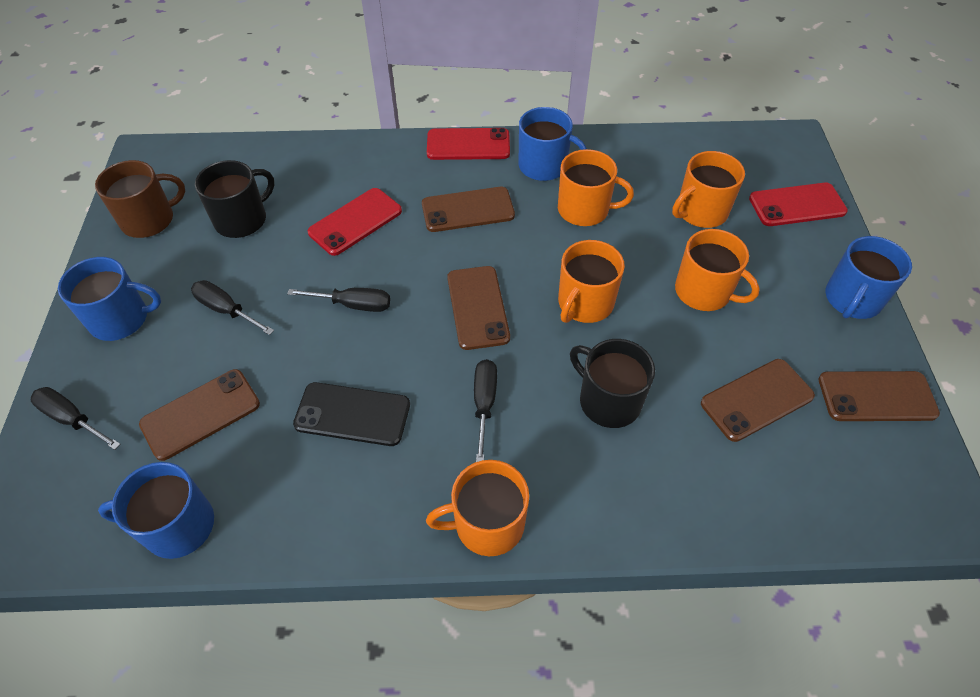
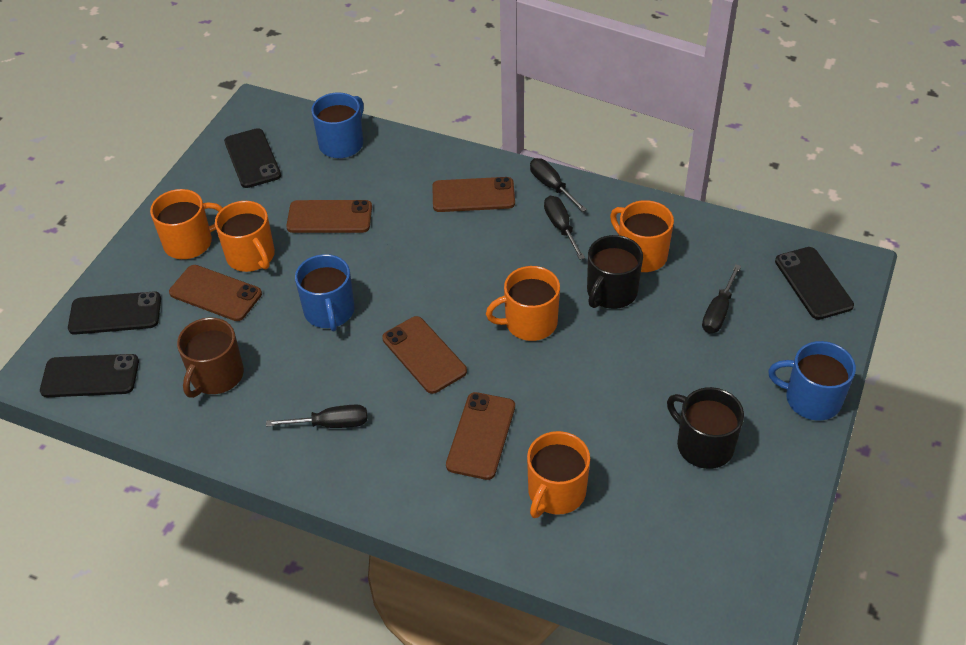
black phone: 1 -> 4
blue mug: 4 -> 3
red phone: 3 -> 0

